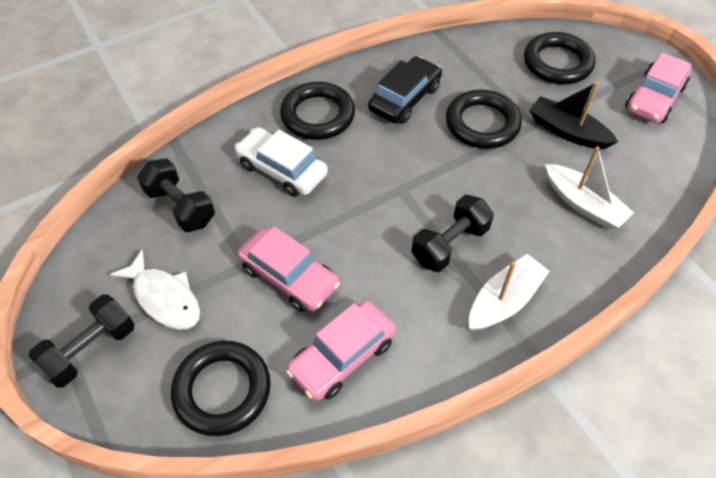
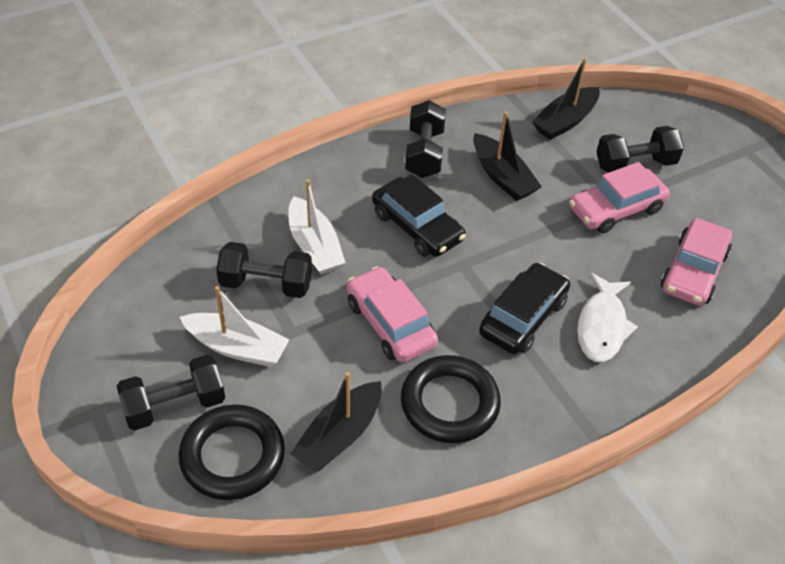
black boat: 1 -> 3
black car: 1 -> 2
black dumbbell: 3 -> 4
black ring: 4 -> 2
white car: 1 -> 0

